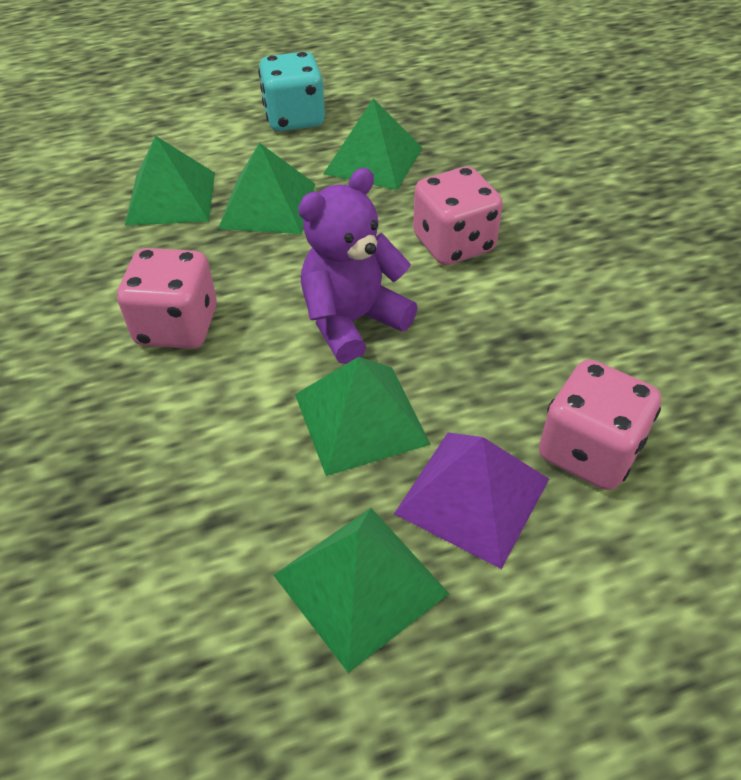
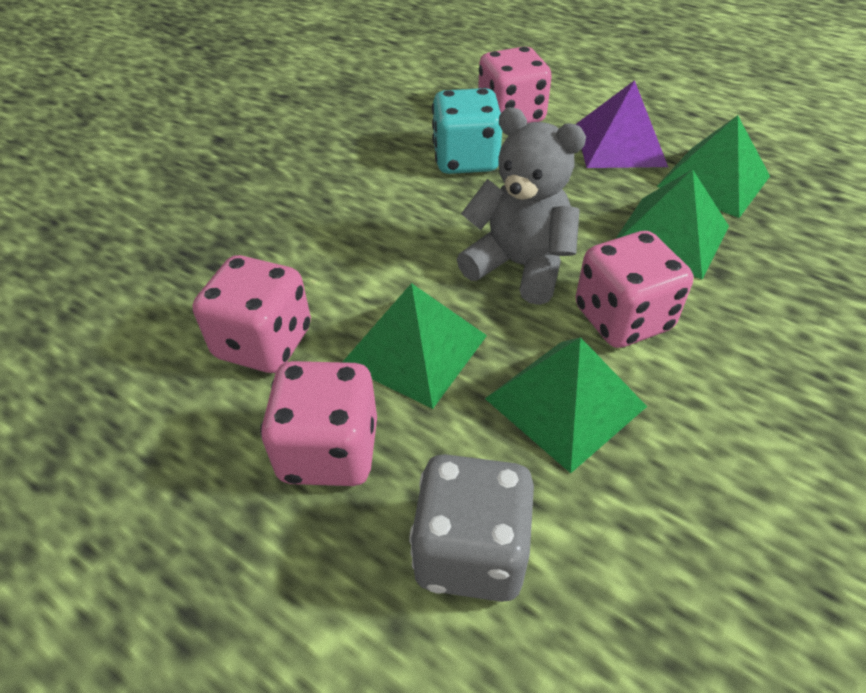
green pyramid: 5 -> 4
grey dice: 0 -> 1
grey teddy bear: 0 -> 1
pink dice: 3 -> 4
purple teddy bear: 1 -> 0

